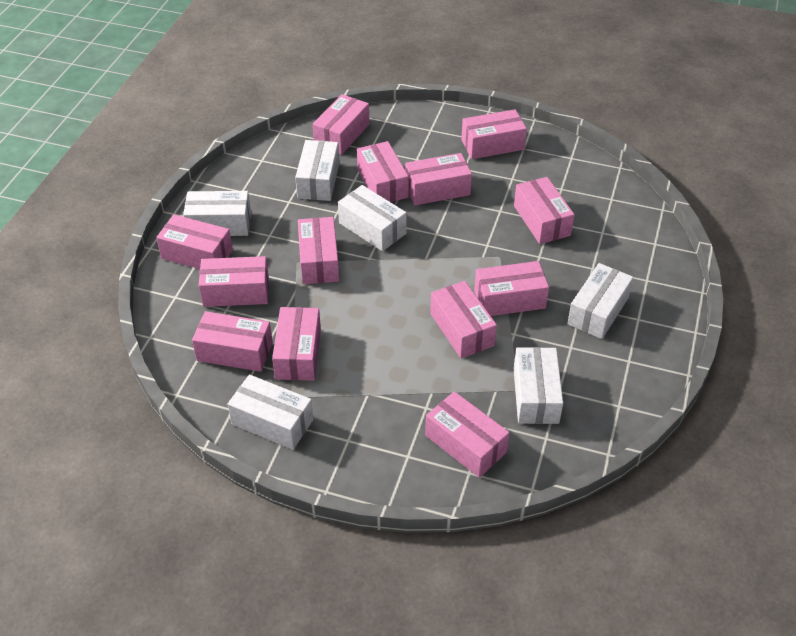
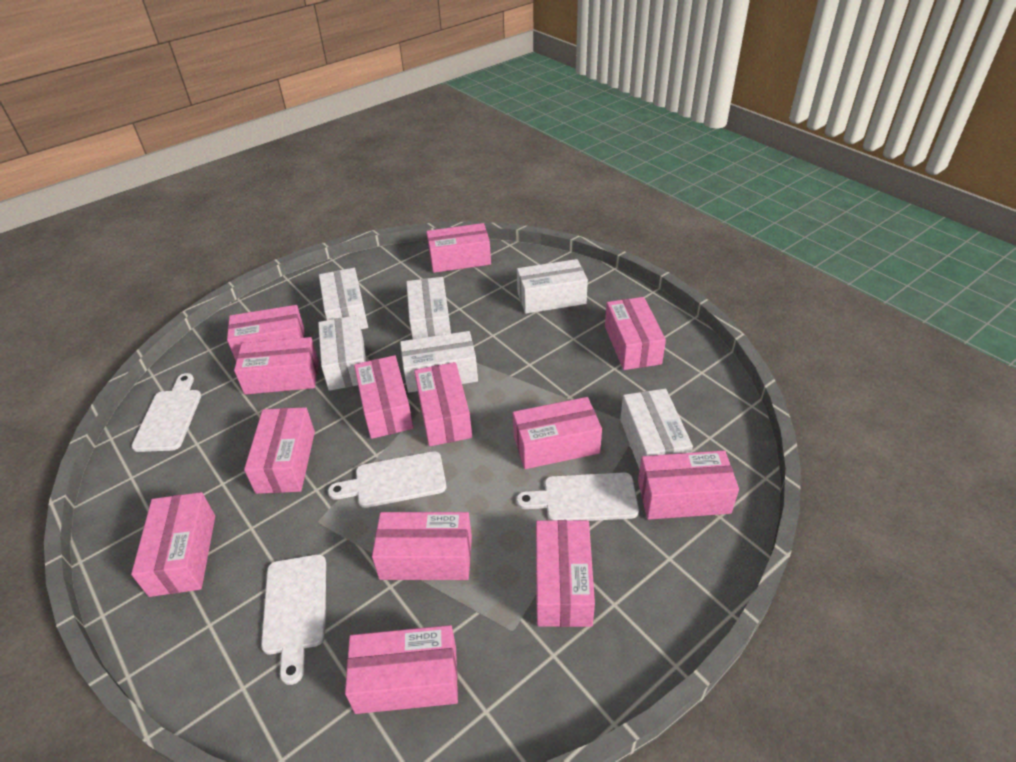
white cutting board: 0 -> 4

